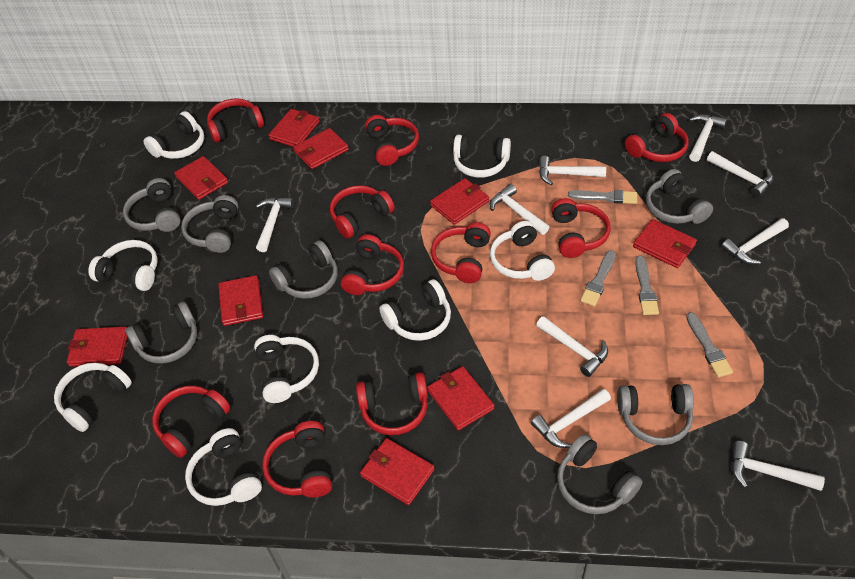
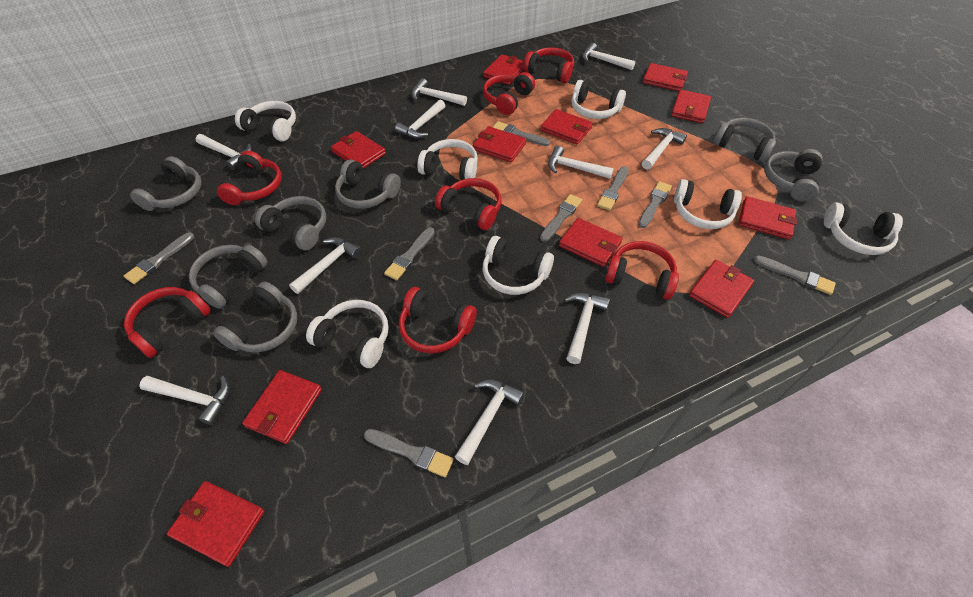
grey brush: 4 -> 8
red headphones: 10 -> 7
red wallet: 9 -> 11
white hammer: 9 -> 10
white headphones: 8 -> 7

